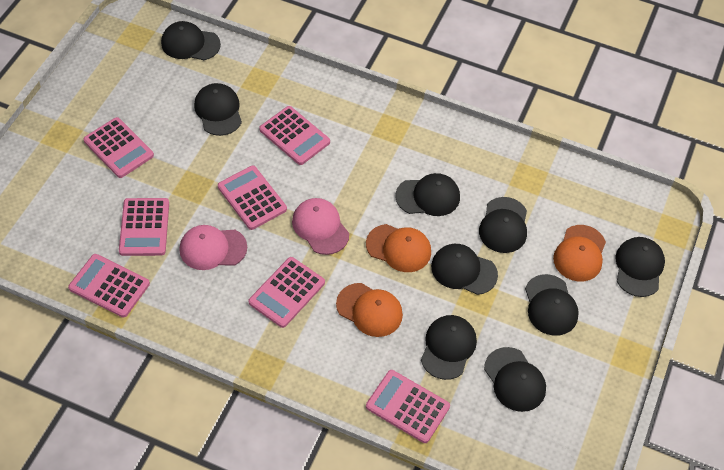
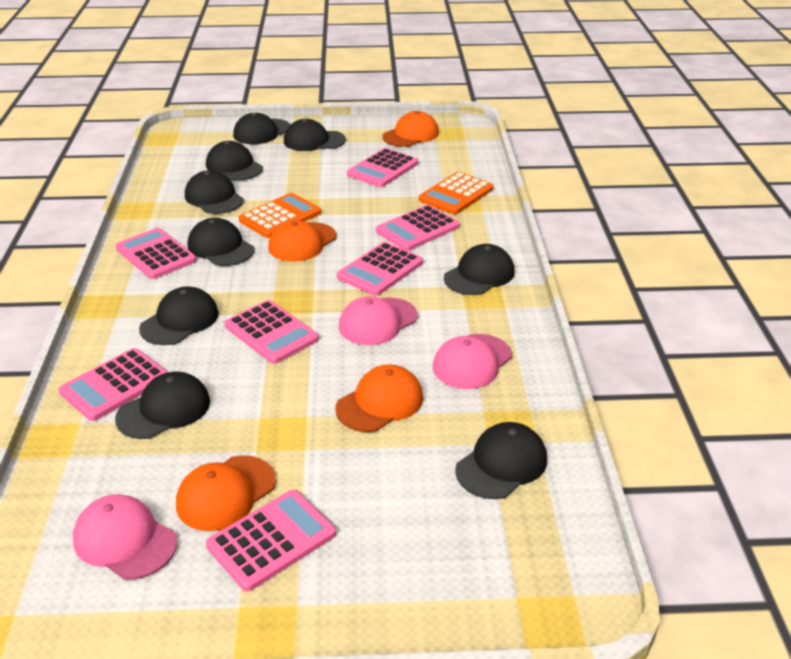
orange calculator: 0 -> 2
orange cap: 3 -> 4
pink cap: 2 -> 3

